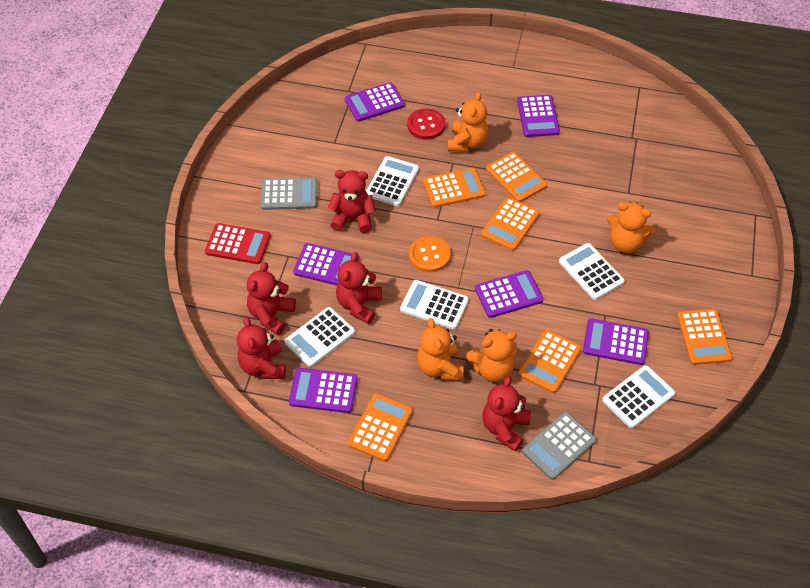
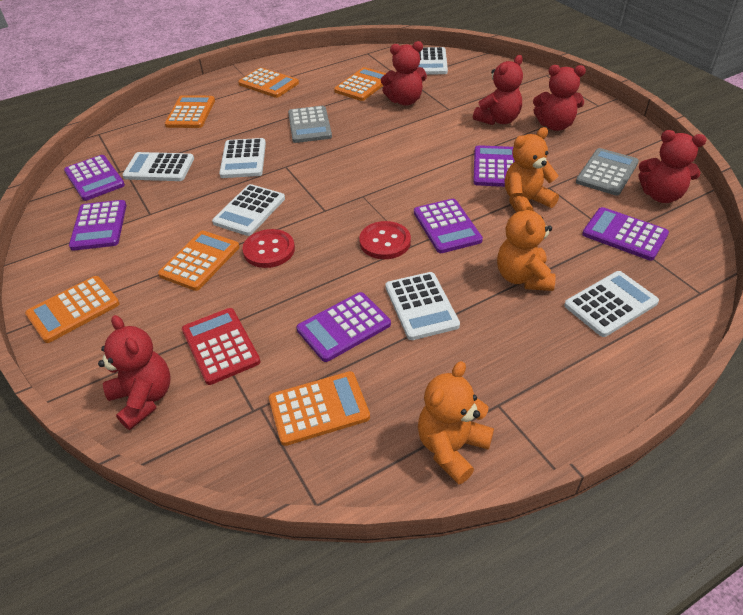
orange button: 1 -> 0
orange teddy bear: 4 -> 3
red button: 1 -> 2
white calculator: 5 -> 6

